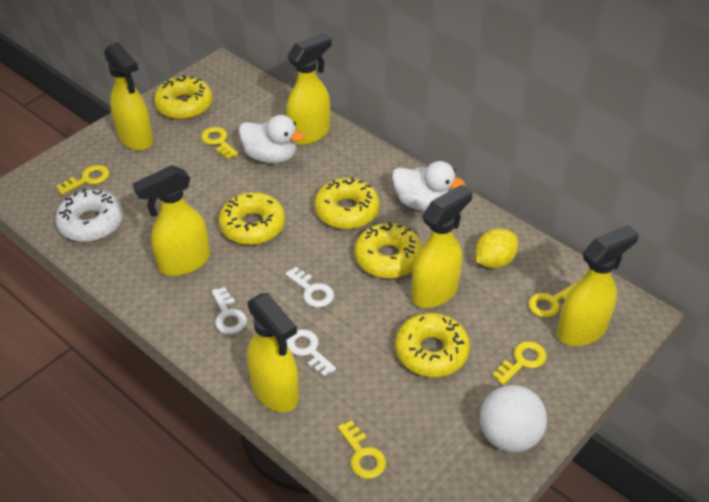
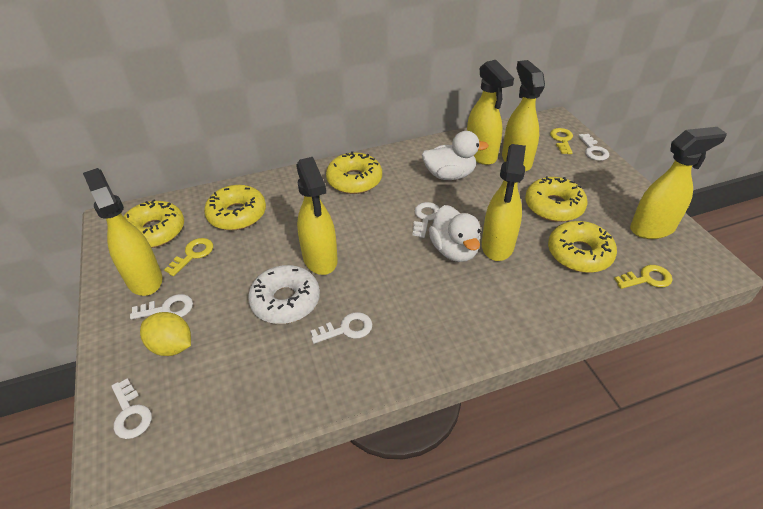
white ball: 1 -> 0
white key: 3 -> 5
yellow key: 5 -> 3

